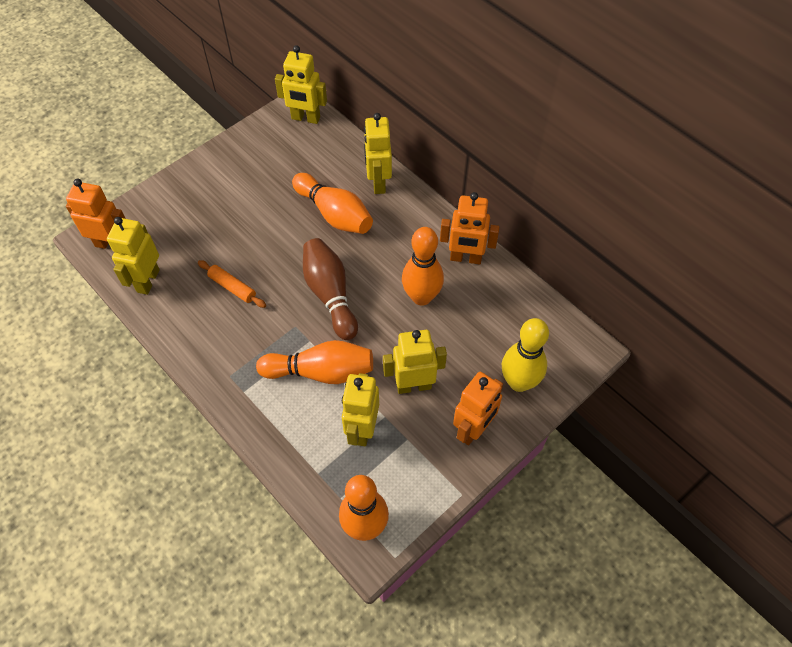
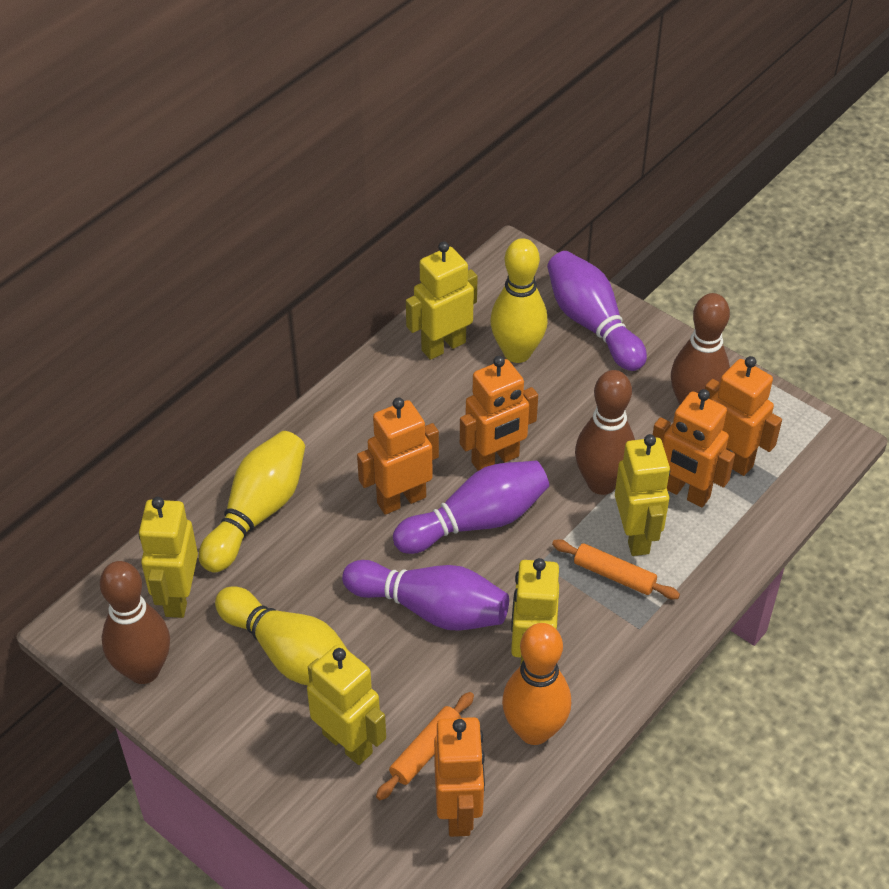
brown bowling pin: 1 -> 3
orange bowling pin: 4 -> 1
orange robot: 3 -> 5
orange rolling pin: 1 -> 2
purple bowling pin: 0 -> 3
yellow bowling pin: 1 -> 3

